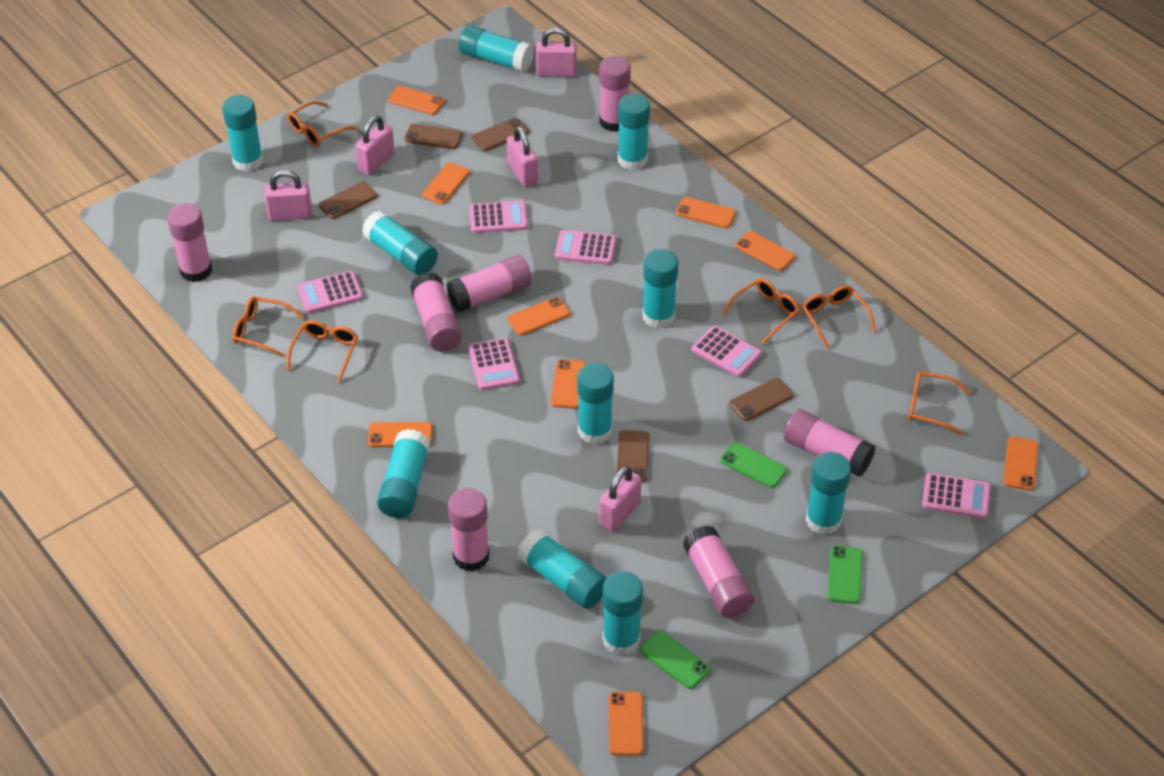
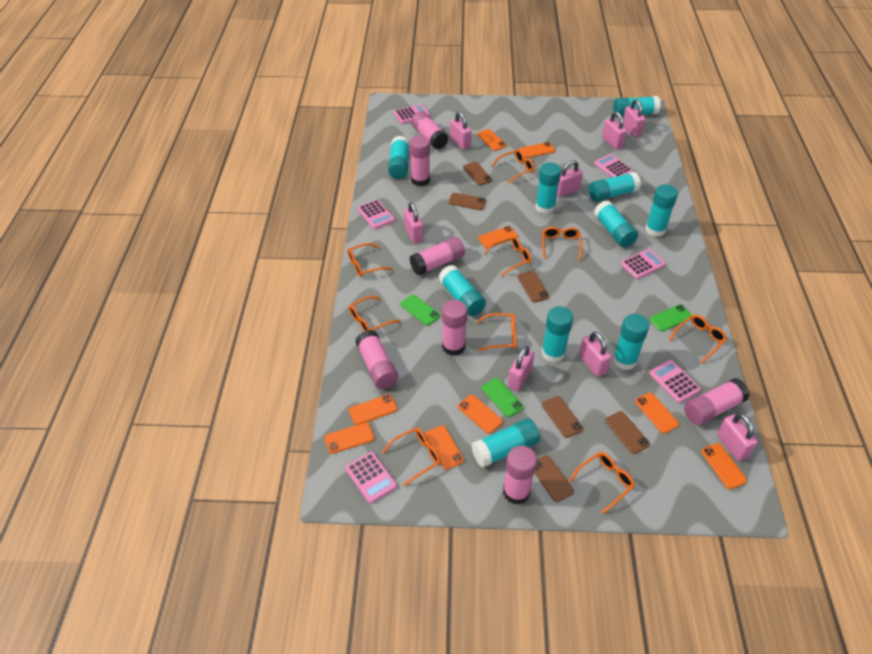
brown phone: 5 -> 6
orange glasses: 6 -> 9
pink padlock: 5 -> 8

